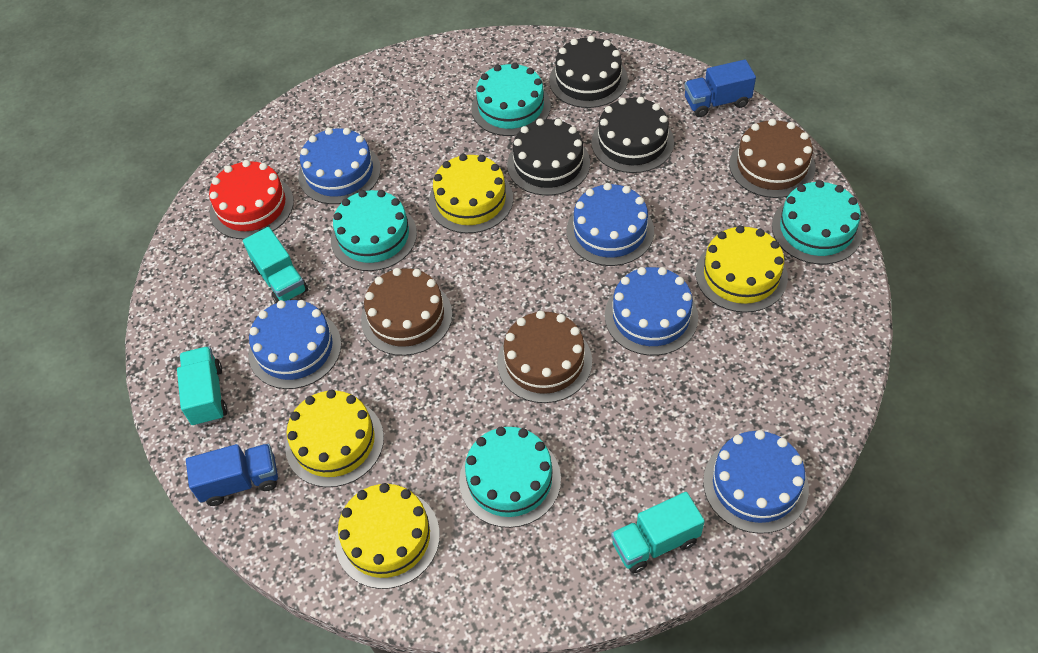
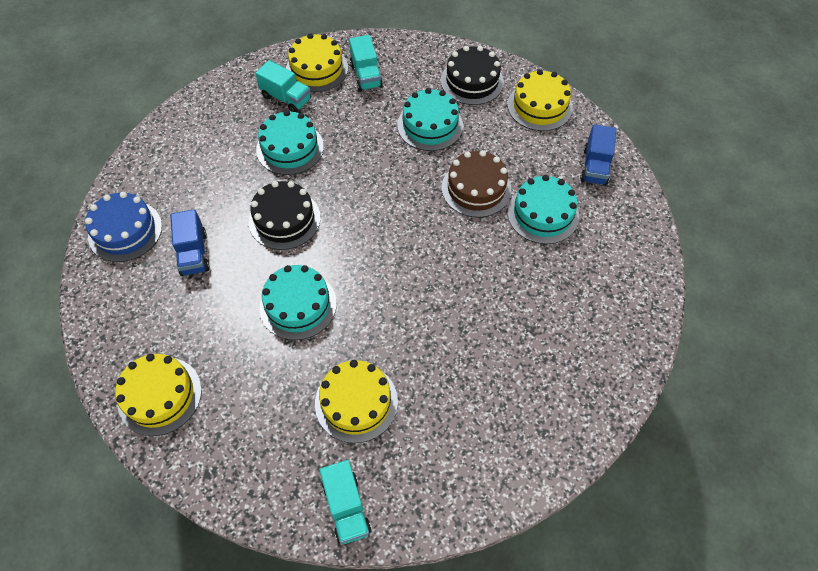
black cake: 3 -> 2
blue cake: 5 -> 1
brown cake: 3 -> 1
red cake: 1 -> 0

